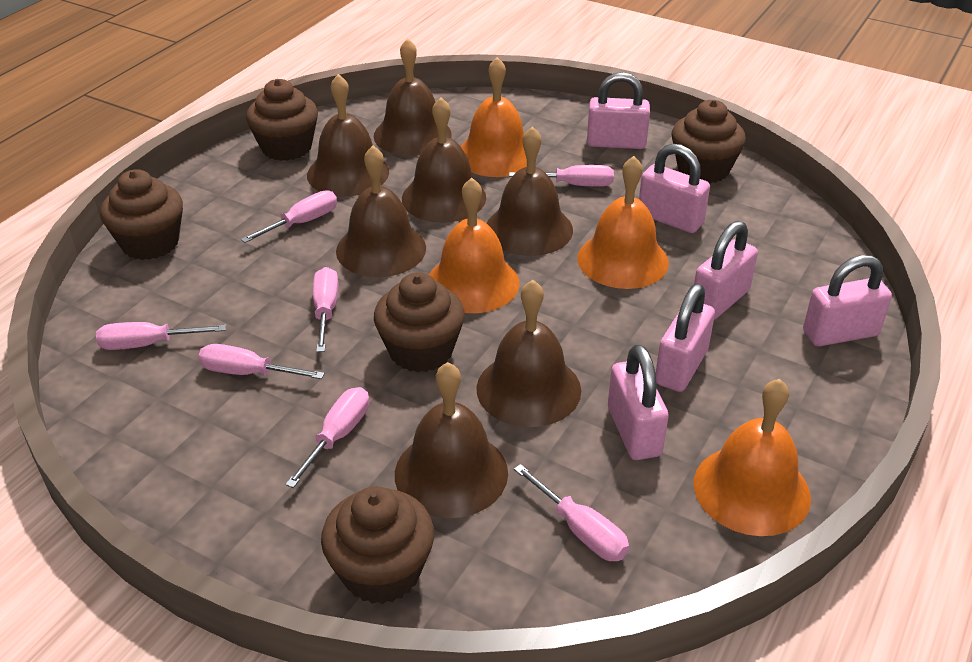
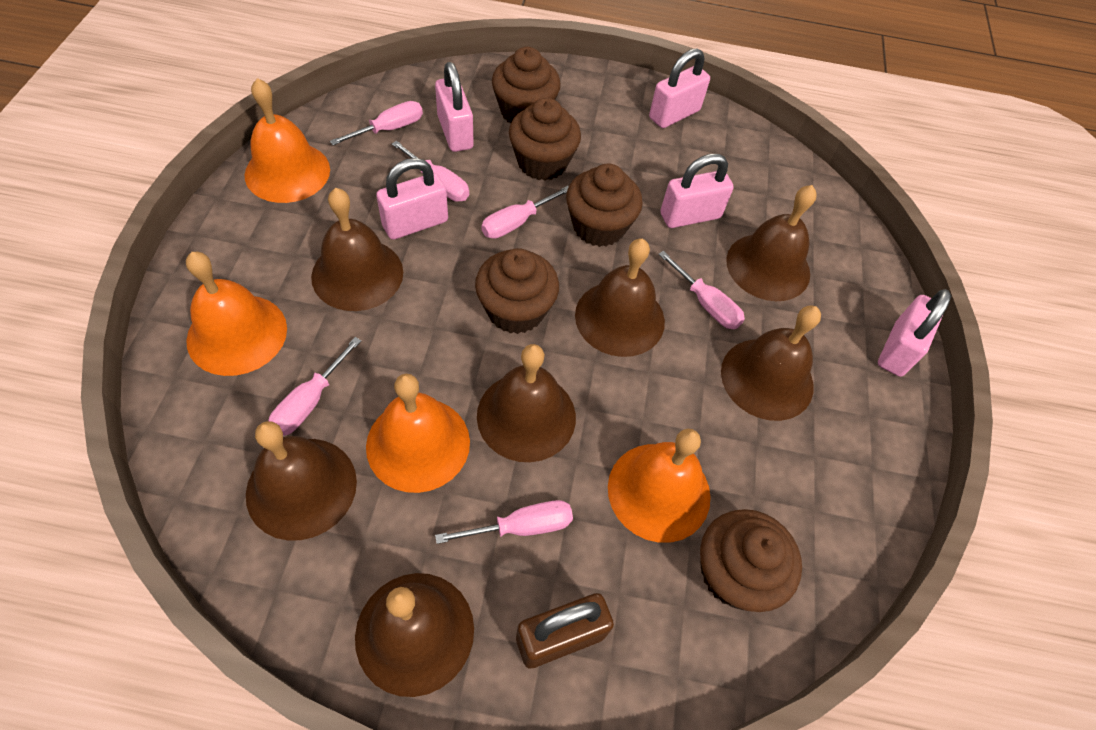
brown padlock: 0 -> 1
pink padlock: 6 -> 5
pink screwdriver: 7 -> 6

